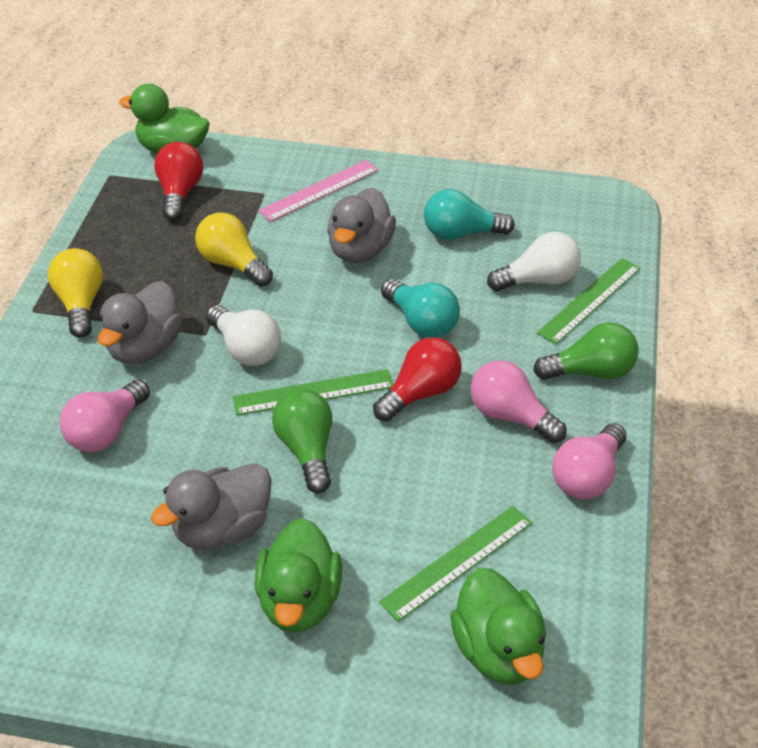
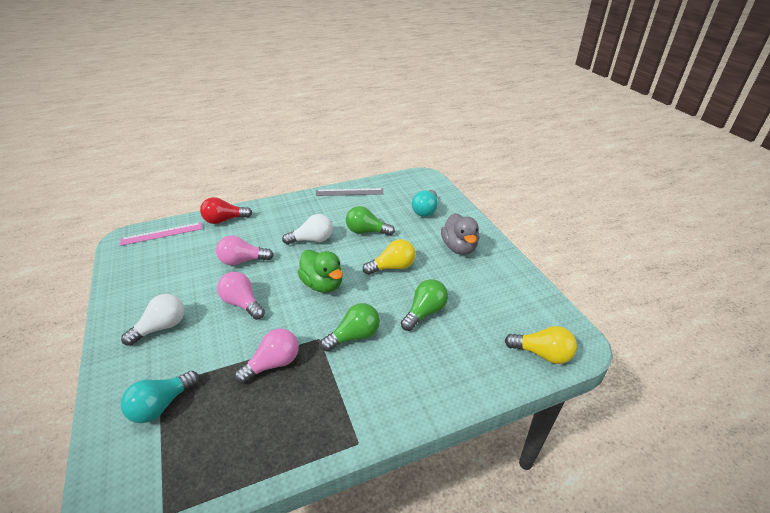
green duck: 3 -> 1
green light bulb: 2 -> 3
green ruler: 3 -> 0
grey duck: 3 -> 1
grey ruler: 0 -> 1
red light bulb: 2 -> 1

